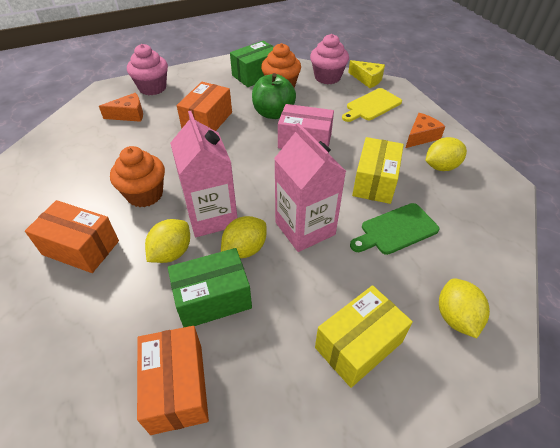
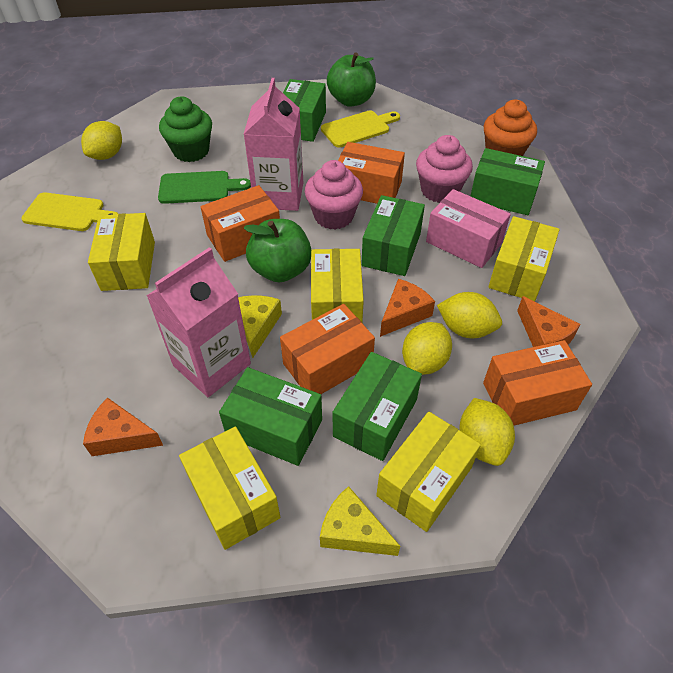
green apple: 1 -> 2
green box: 2 -> 5
green cupcake: 0 -> 1
orange box: 3 -> 4
orange cheese: 2 -> 3
orange cupcake: 2 -> 1
yellow box: 2 -> 5
yellow cheese: 1 -> 2
yellow cutting board: 1 -> 2

